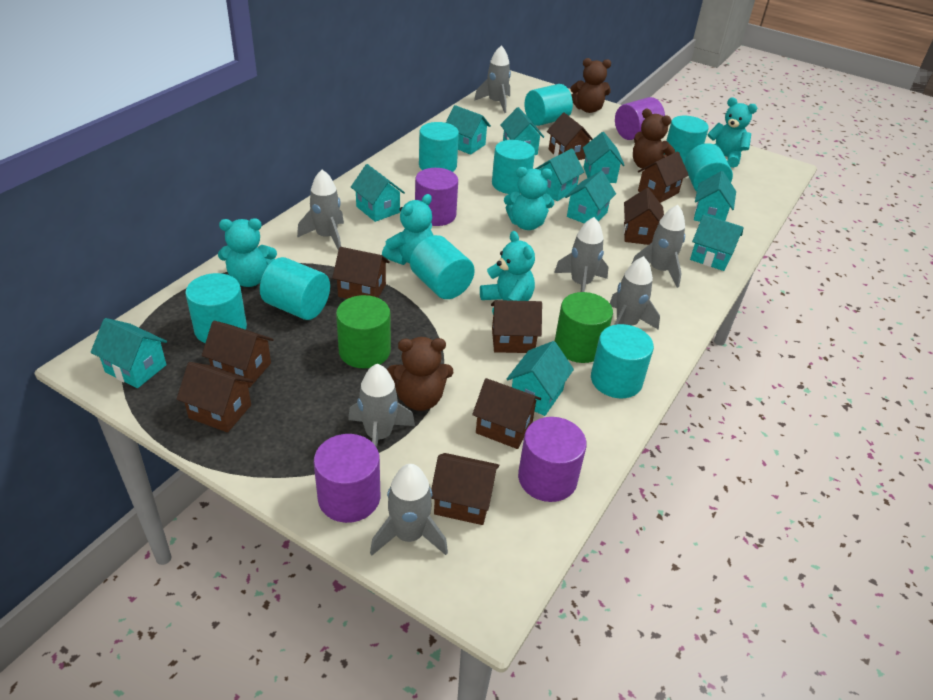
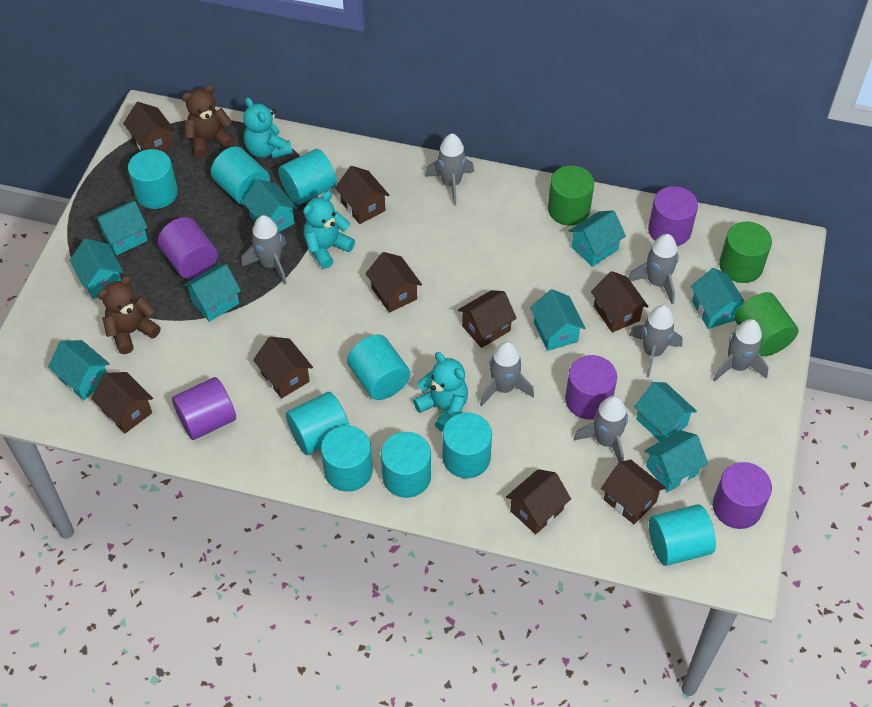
brown teddy bear: 3 -> 2
green cylinder: 2 -> 3
purple cylinder: 4 -> 5
turquoise teddy bear: 5 -> 3

